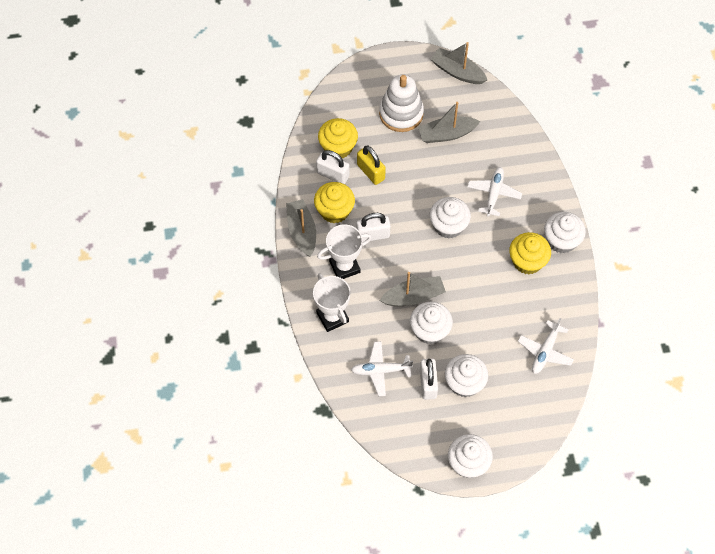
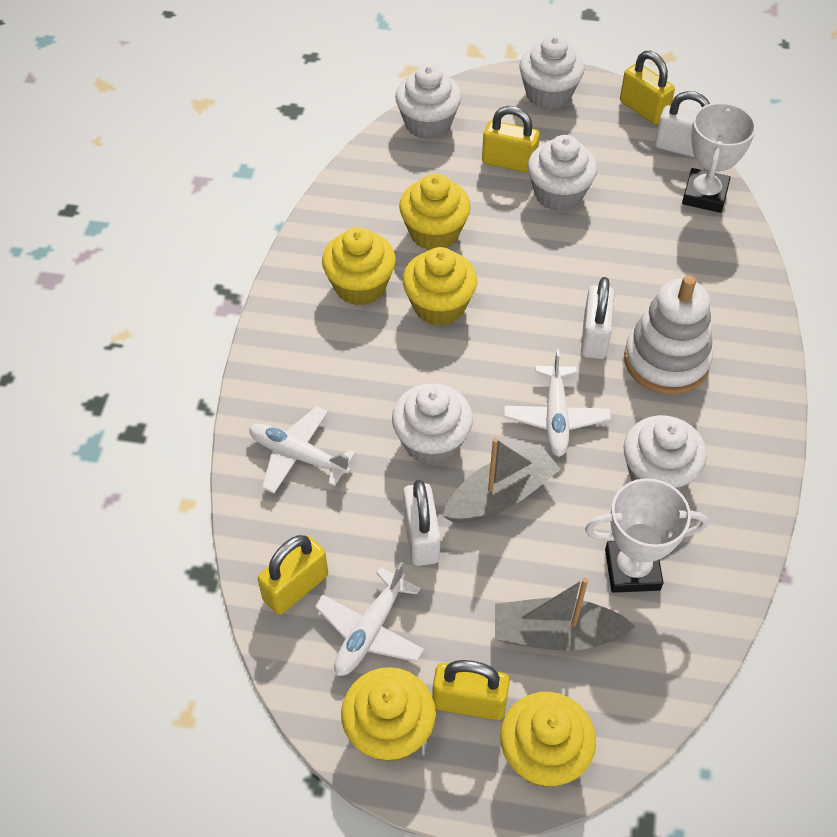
grey boat: 4 -> 2
yellow cupcake: 3 -> 5
yellow padlock: 1 -> 4

